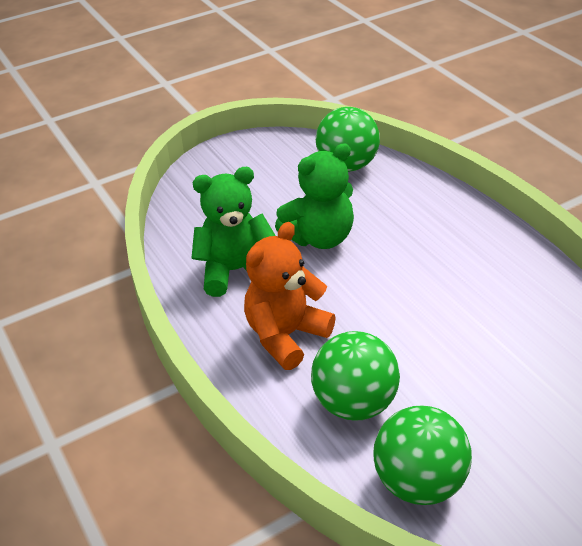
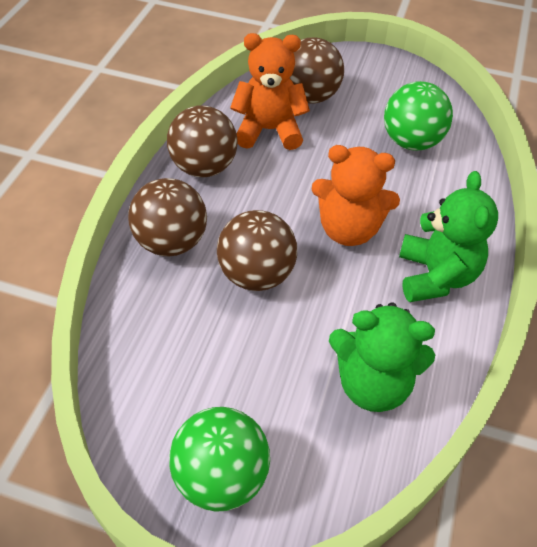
brown ball: 0 -> 4
green ball: 3 -> 2
orange teddy bear: 1 -> 2

